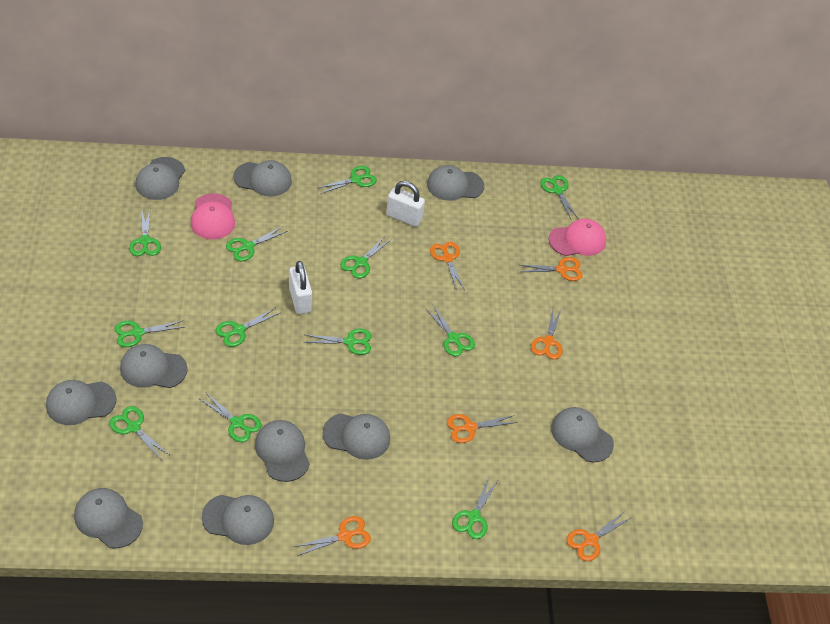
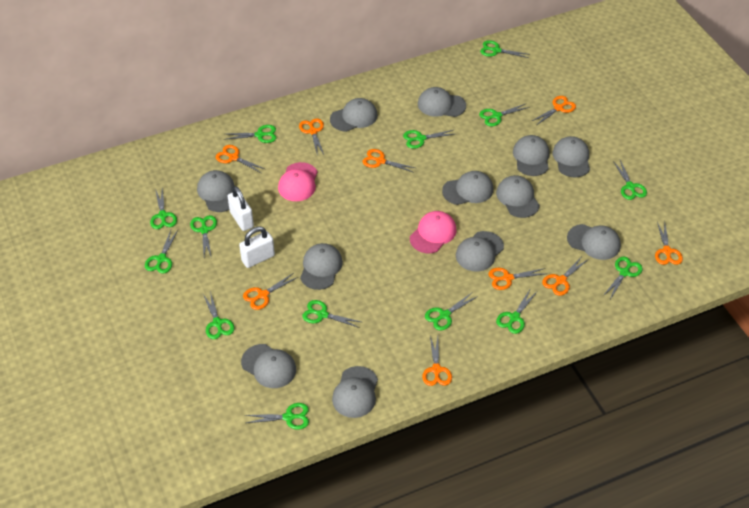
green scissors: 12 -> 14
grey cap: 10 -> 12
orange scissors: 6 -> 9

